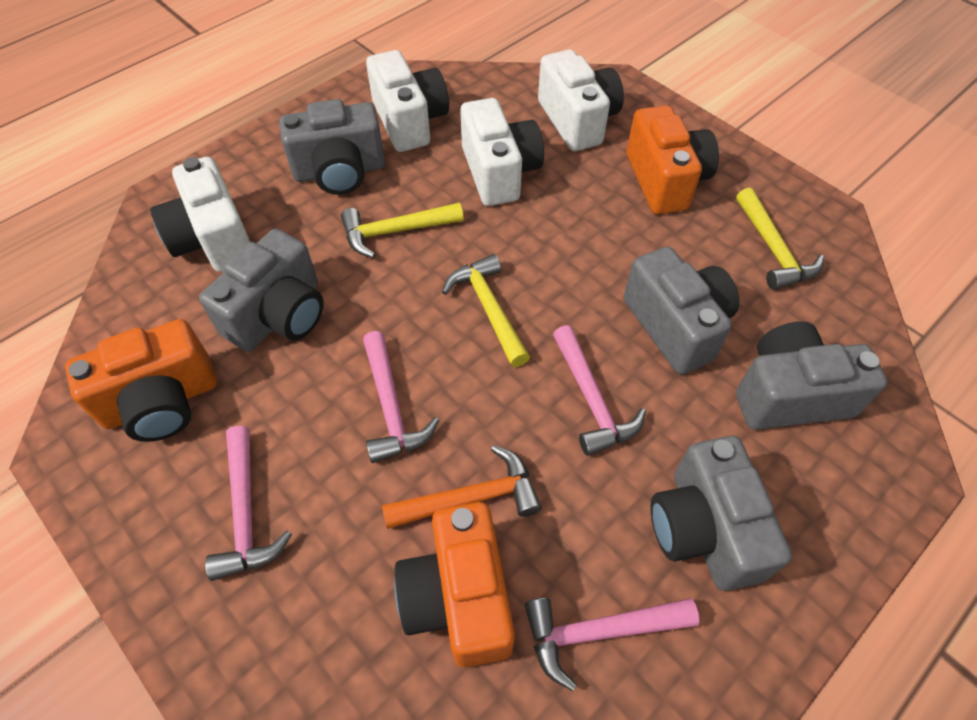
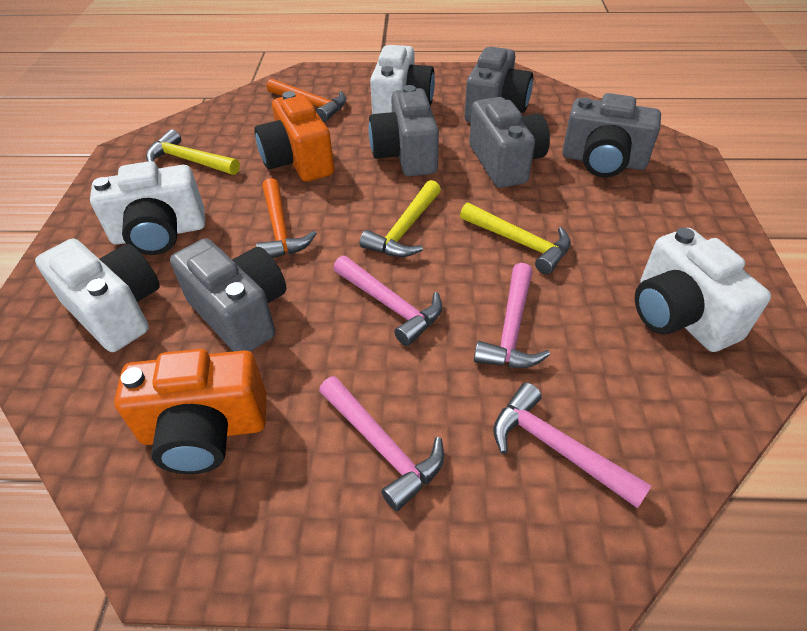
orange camera: 3 -> 2
orange hammer: 1 -> 2

